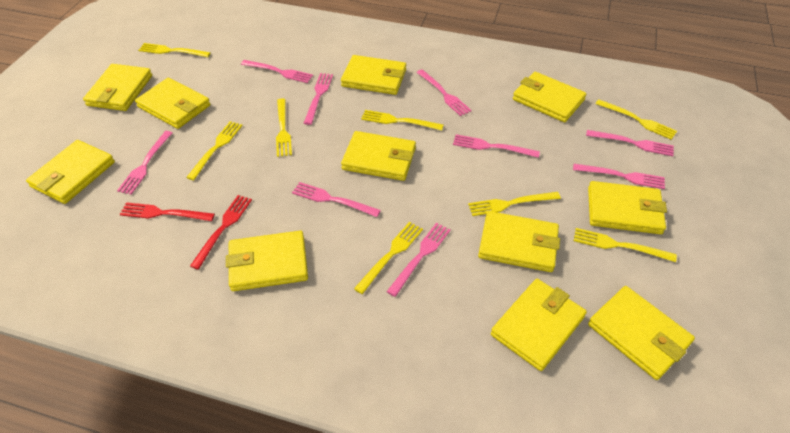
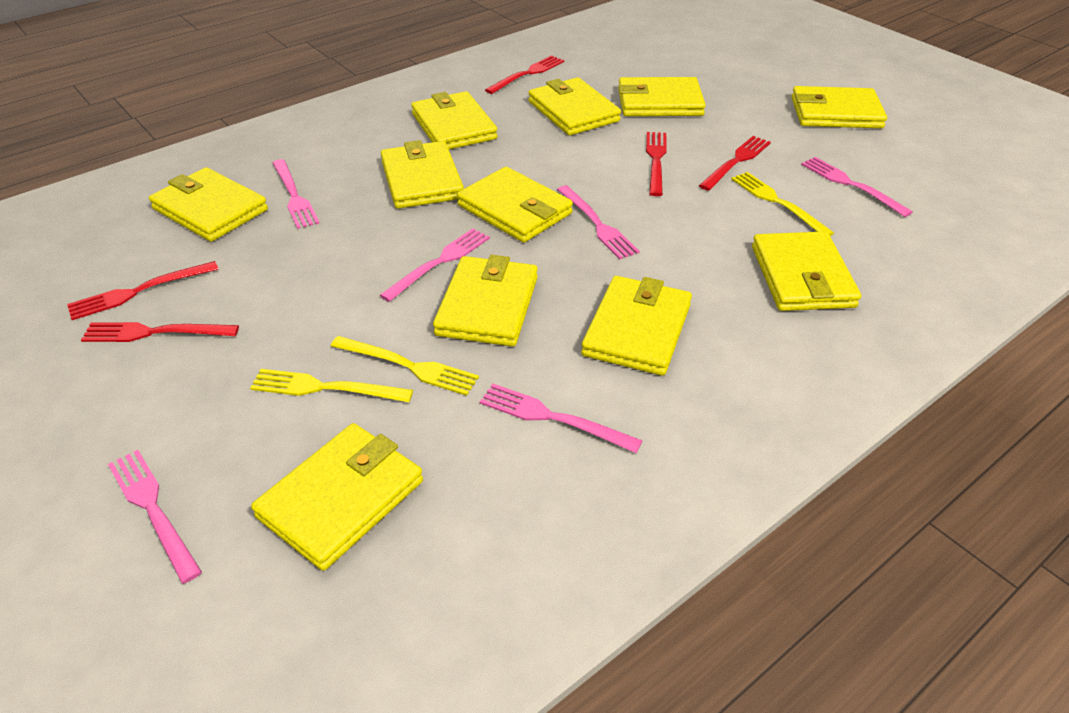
pink fork: 9 -> 6
red fork: 2 -> 5
yellow fork: 8 -> 3

